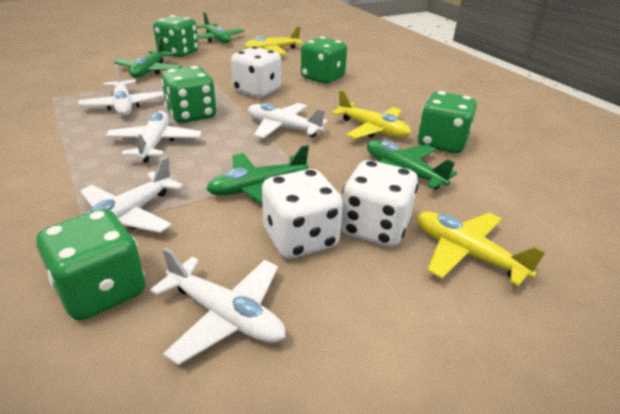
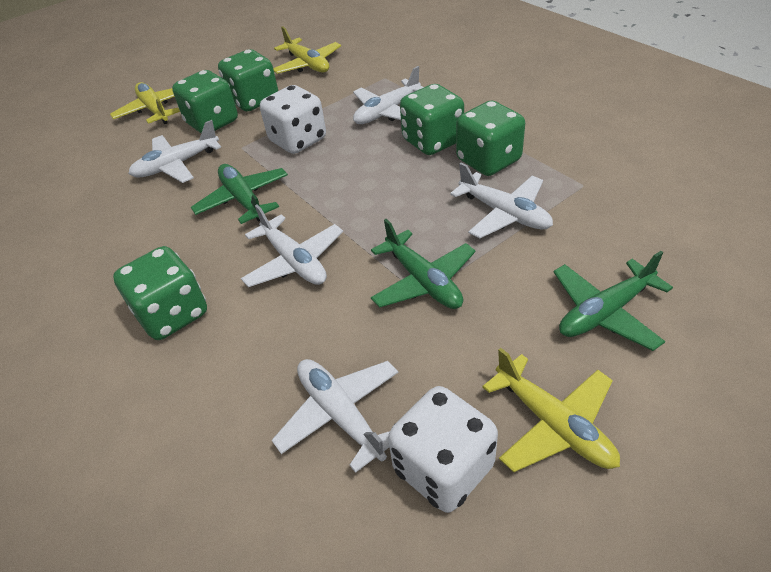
green plane: 4 -> 3
white dice: 3 -> 2

